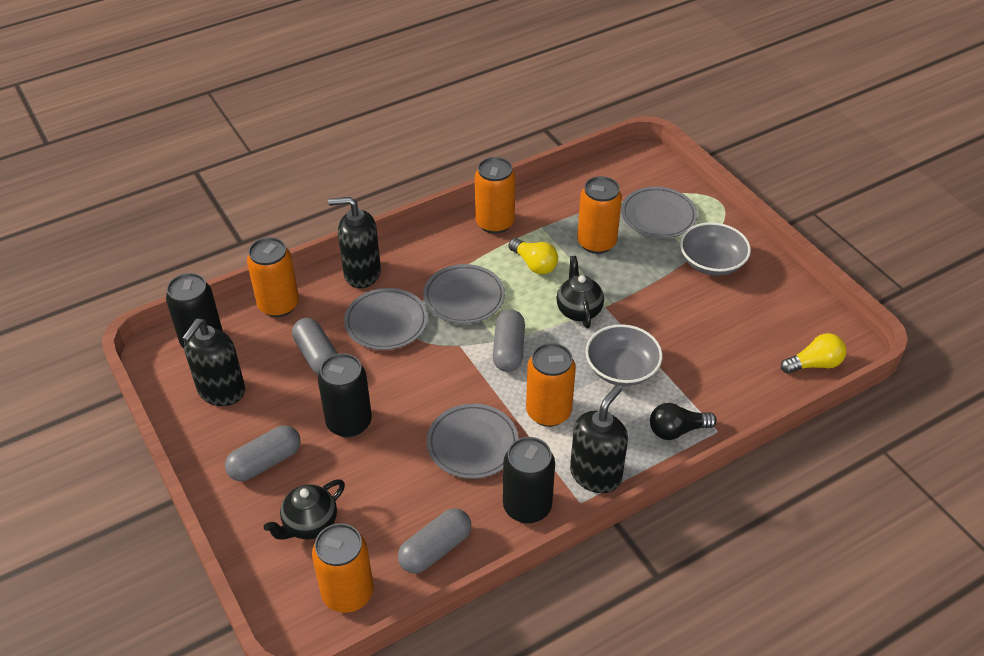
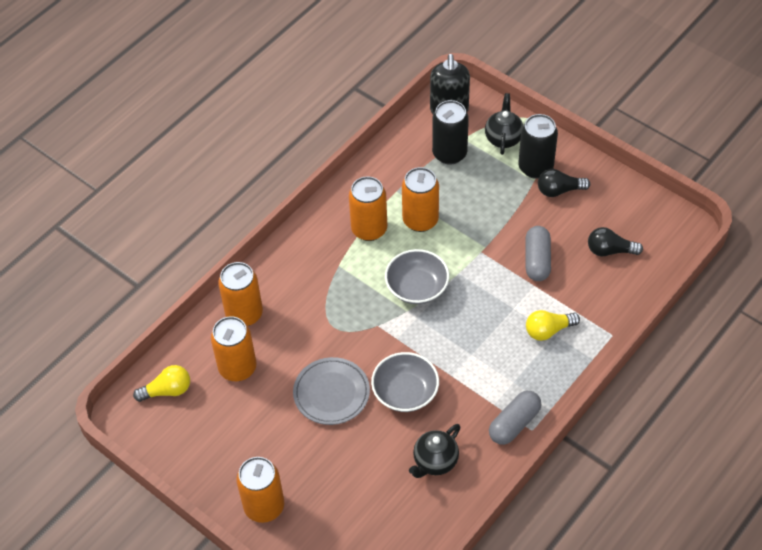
black can: 3 -> 2
black light bulb: 1 -> 2
black soap dispenser: 3 -> 1
grey capsule: 4 -> 2
grey plate: 4 -> 1

